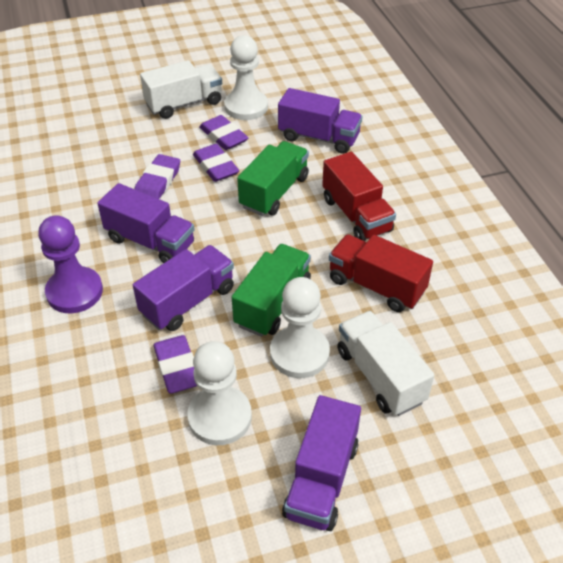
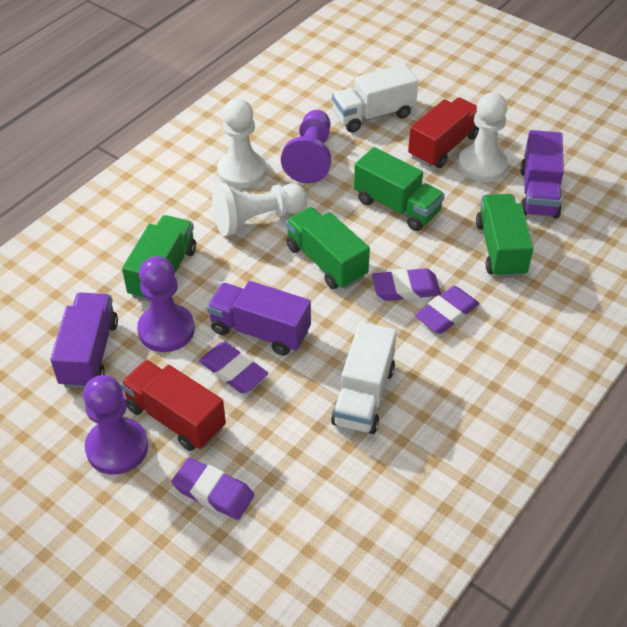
green truck: 2 -> 4
purple pawn: 1 -> 3
purple truck: 4 -> 3

